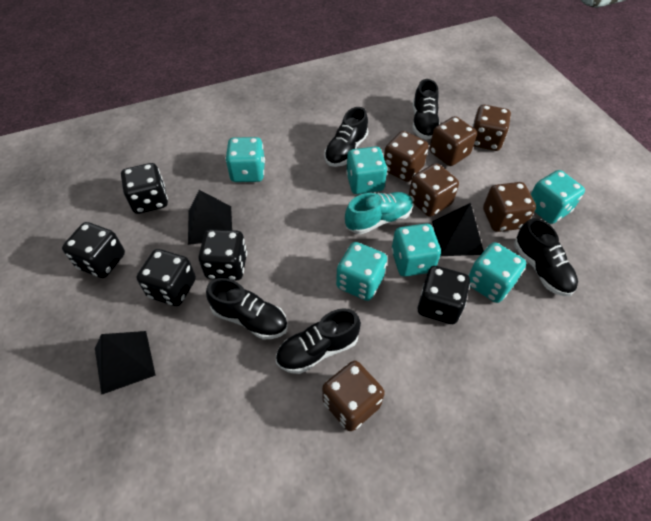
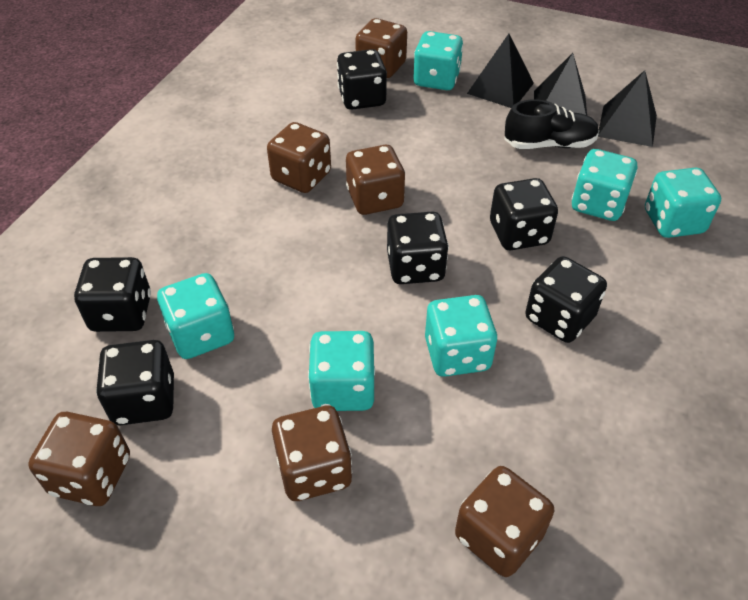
black dice: 5 -> 6
black shoe: 5 -> 1
turquoise shoe: 1 -> 0

